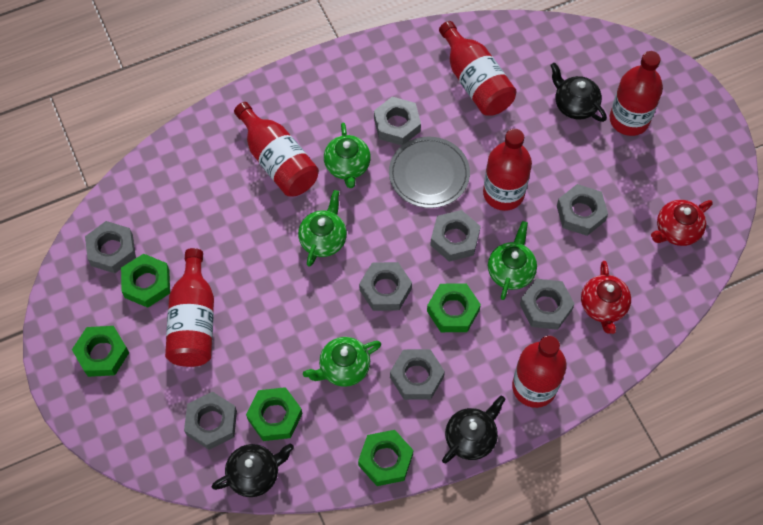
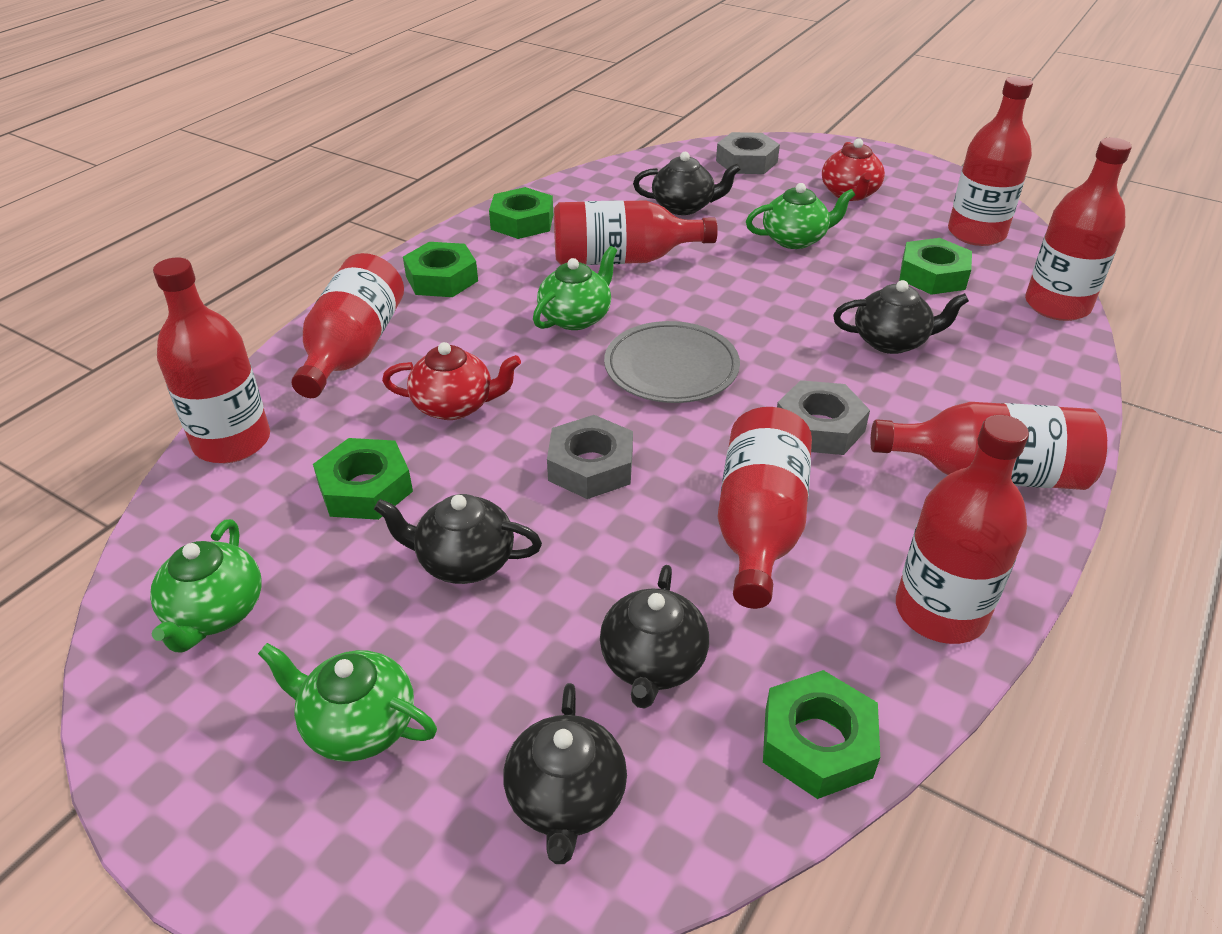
black teapot: 3 -> 5
grey nut: 8 -> 3
red bottle: 6 -> 8

